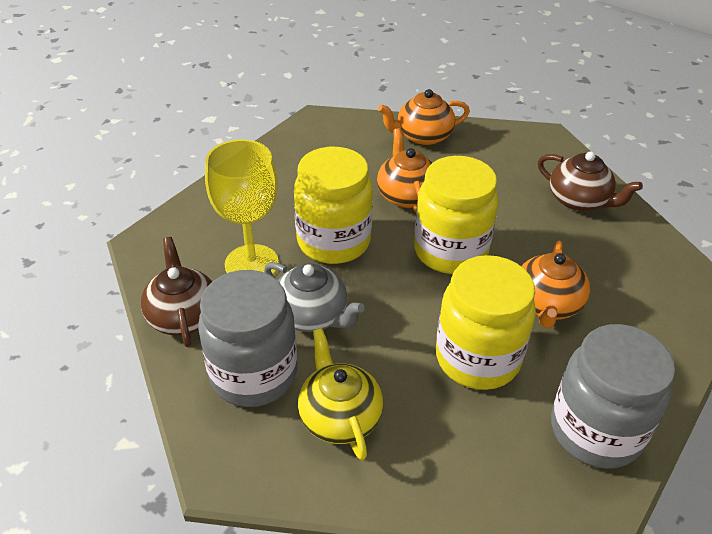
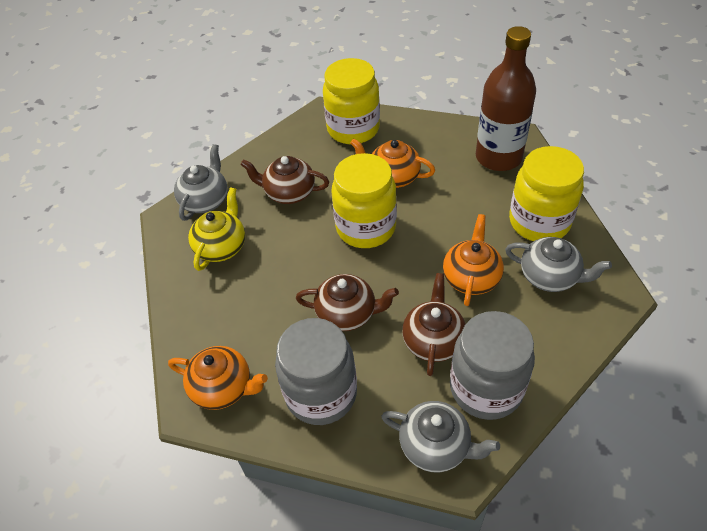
brown bottle: 0 -> 1
brown teapot: 2 -> 3
grey teapot: 1 -> 3
yellow goblet: 1 -> 0

